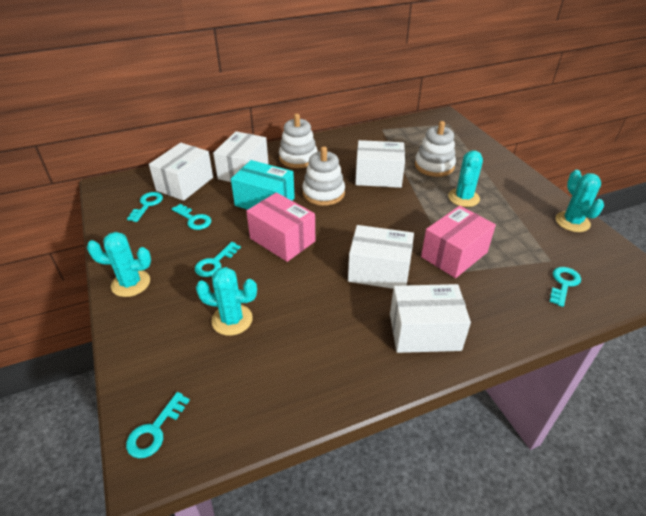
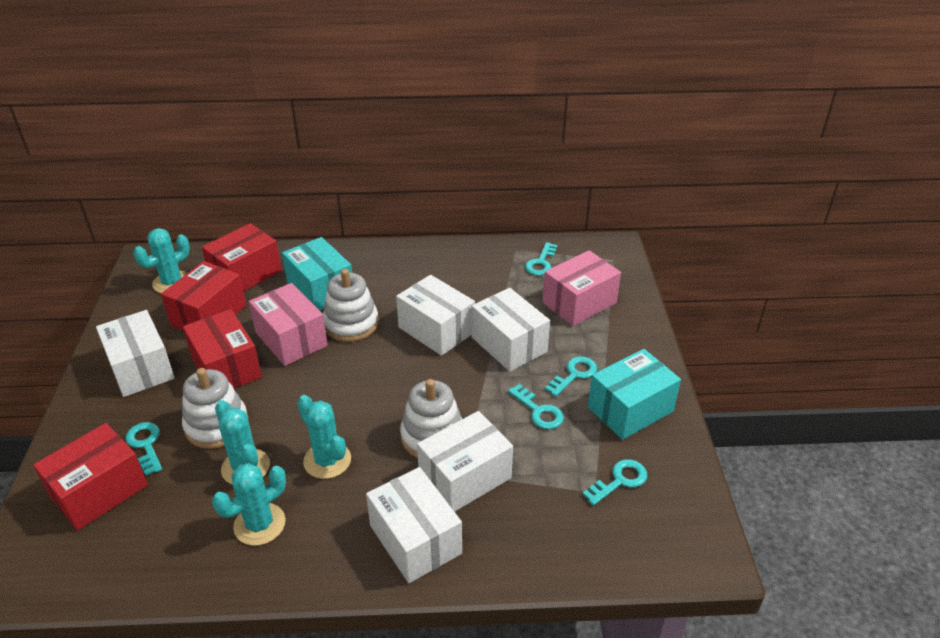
red box: 0 -> 4
turquoise box: 1 -> 2

